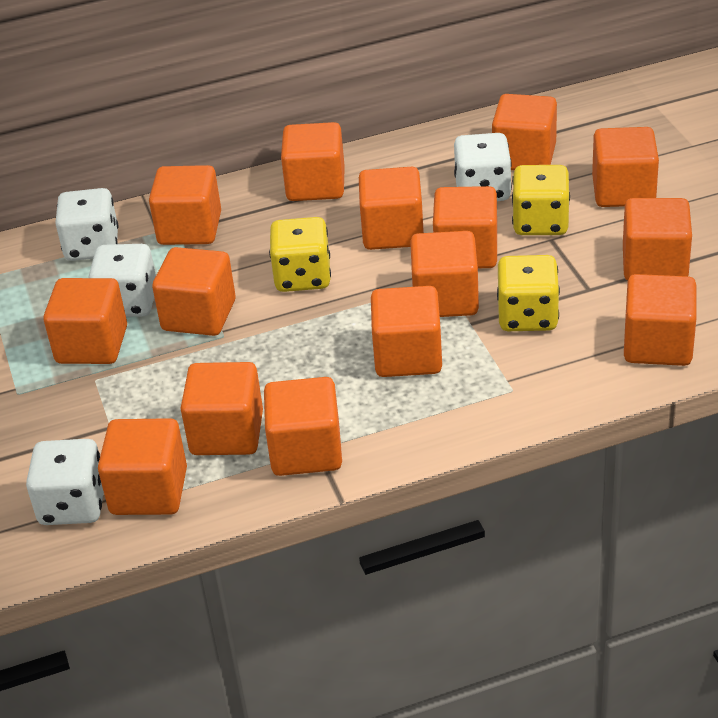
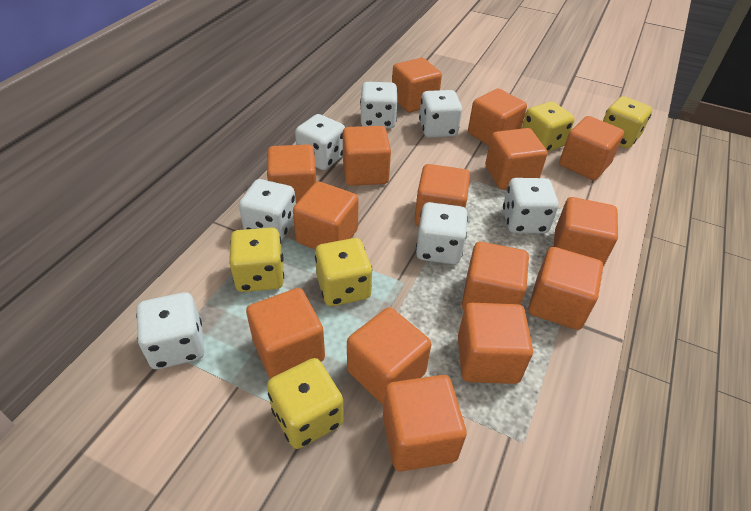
white dice: 4 -> 7
yellow dice: 3 -> 5

